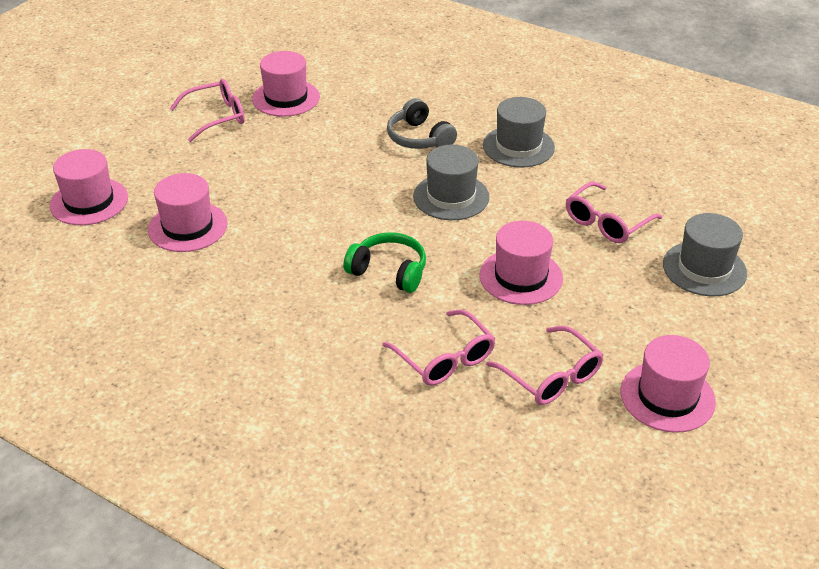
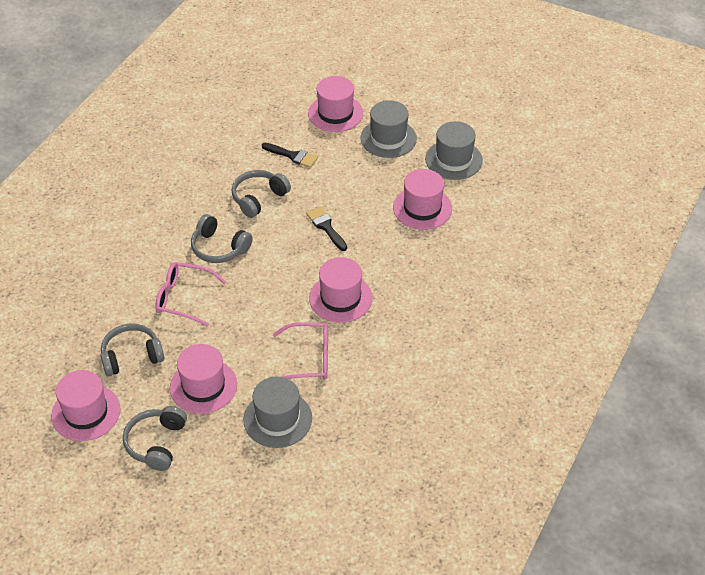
black brush: 0 -> 2
green headphones: 1 -> 0
grey headphones: 1 -> 4
pink glasses: 4 -> 2

